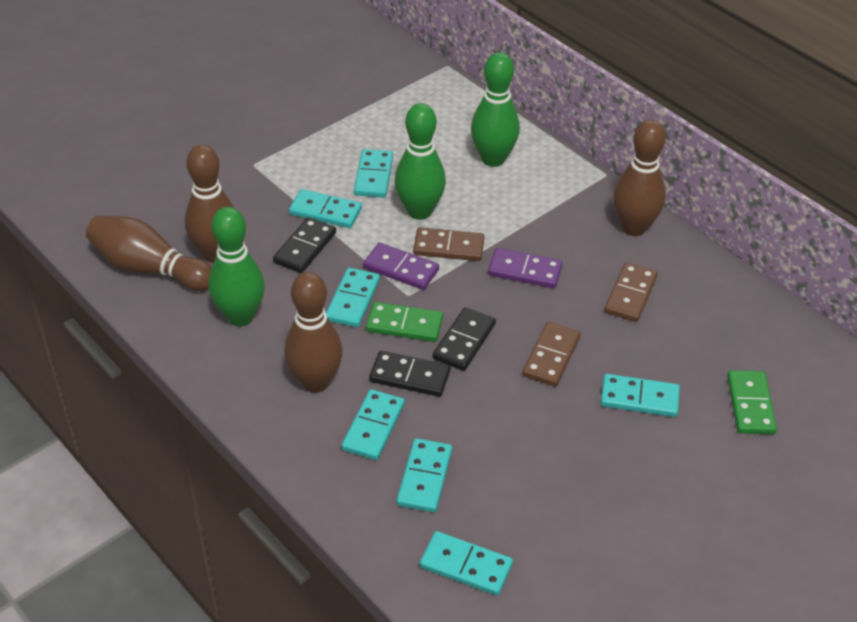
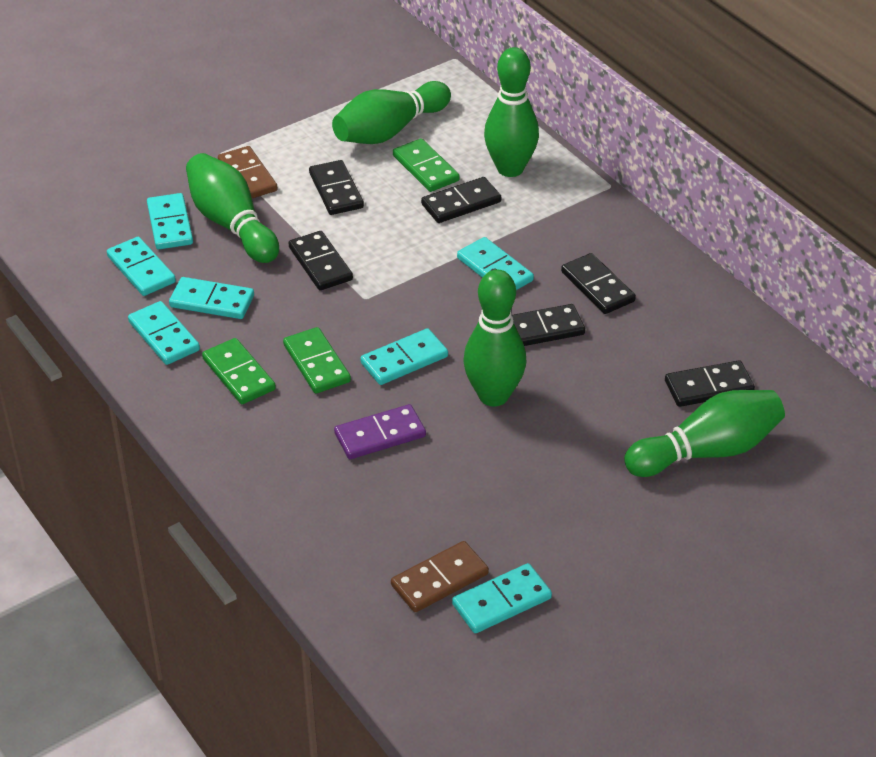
black domino: 3 -> 6
brown bowling pin: 4 -> 0
brown domino: 3 -> 2
green bowling pin: 3 -> 5
green domino: 2 -> 3
purple domino: 2 -> 1

